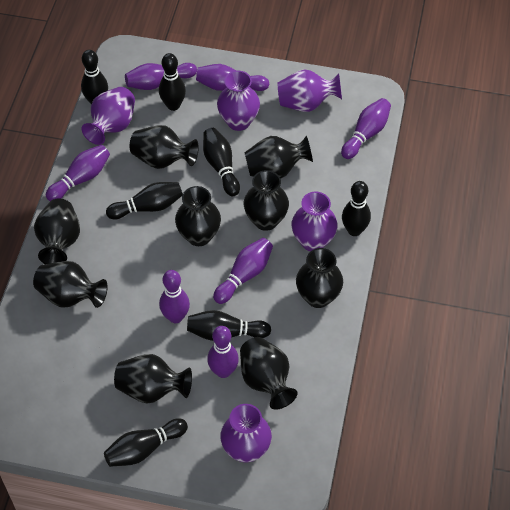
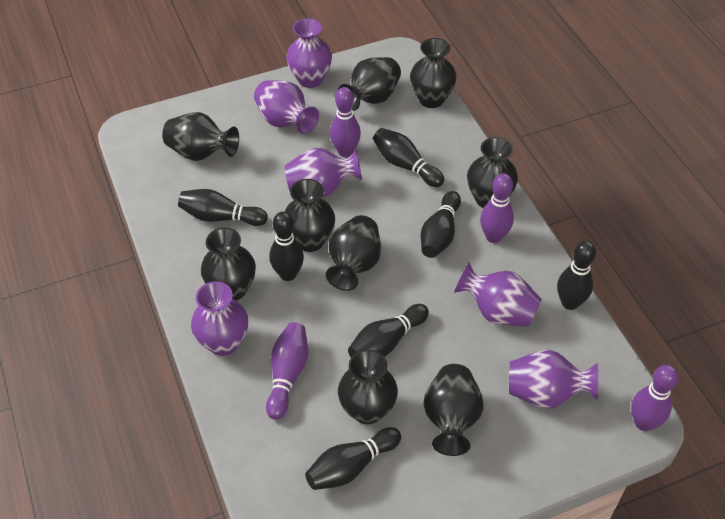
purple bowling pin: 7 -> 4
purple vase: 5 -> 6

